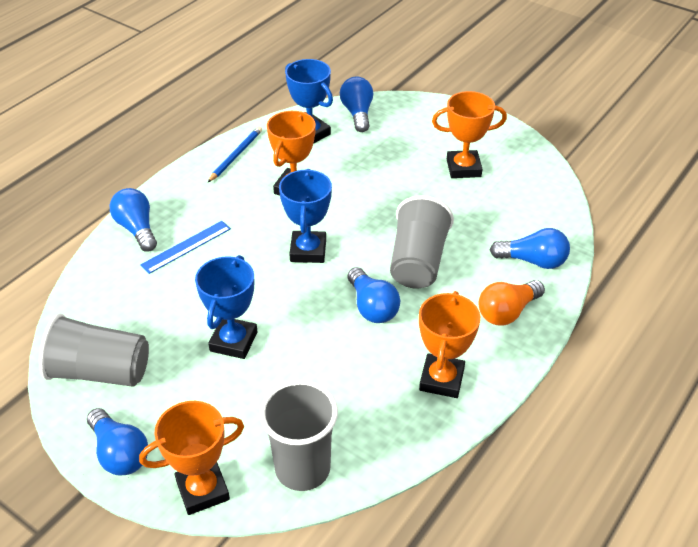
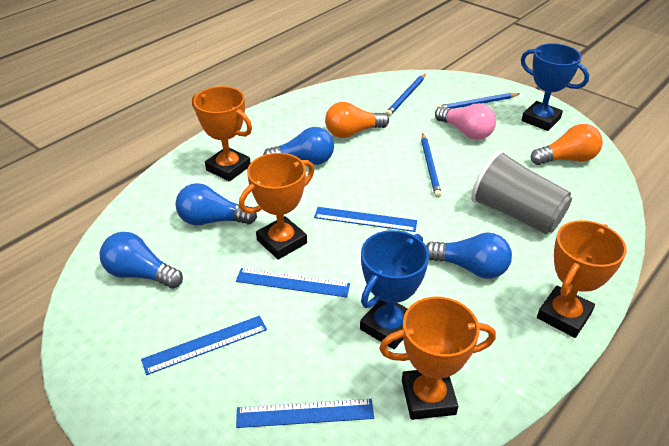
blue light bulb: 5 -> 4
blue pencil: 1 -> 3
blue ruler: 1 -> 4
blue trophy: 3 -> 2
grey cup: 3 -> 1
orange light bulb: 1 -> 2
pink light bulb: 0 -> 1

